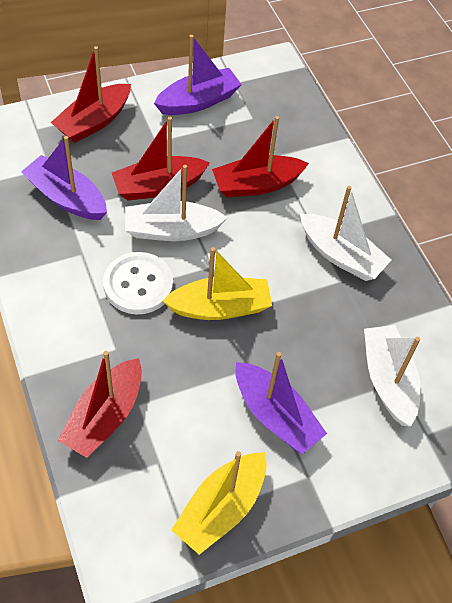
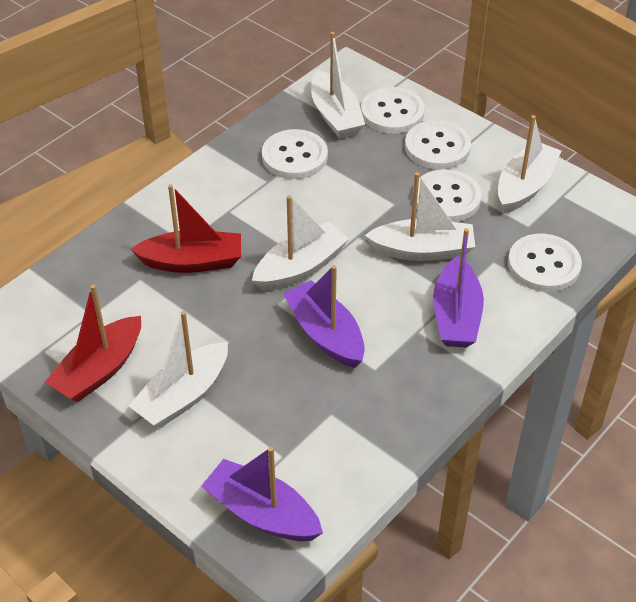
red boat: 4 -> 2
white boat: 3 -> 5
white button: 1 -> 5
yellow boat: 2 -> 0

